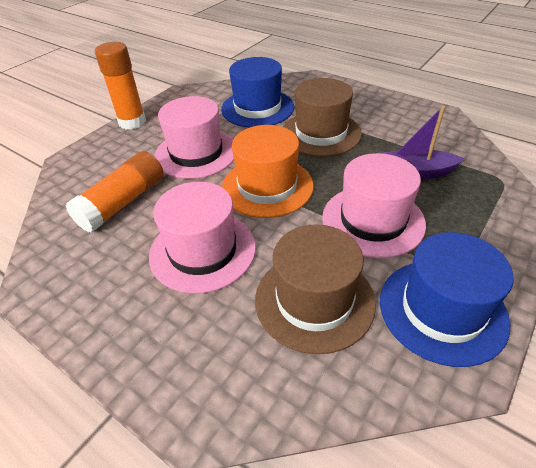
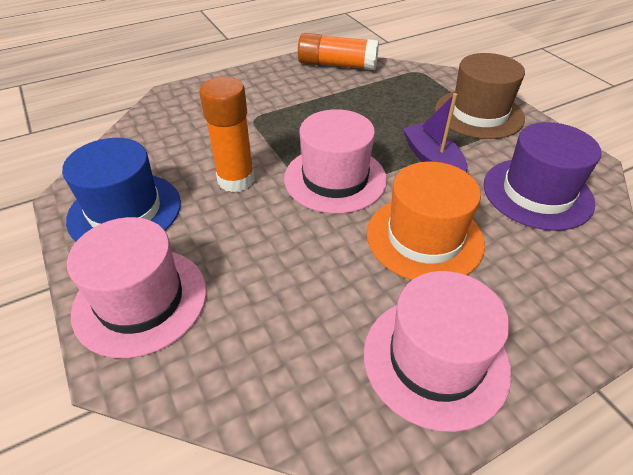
blue hat: 2 -> 1
brown hat: 2 -> 1
purple hat: 0 -> 1

